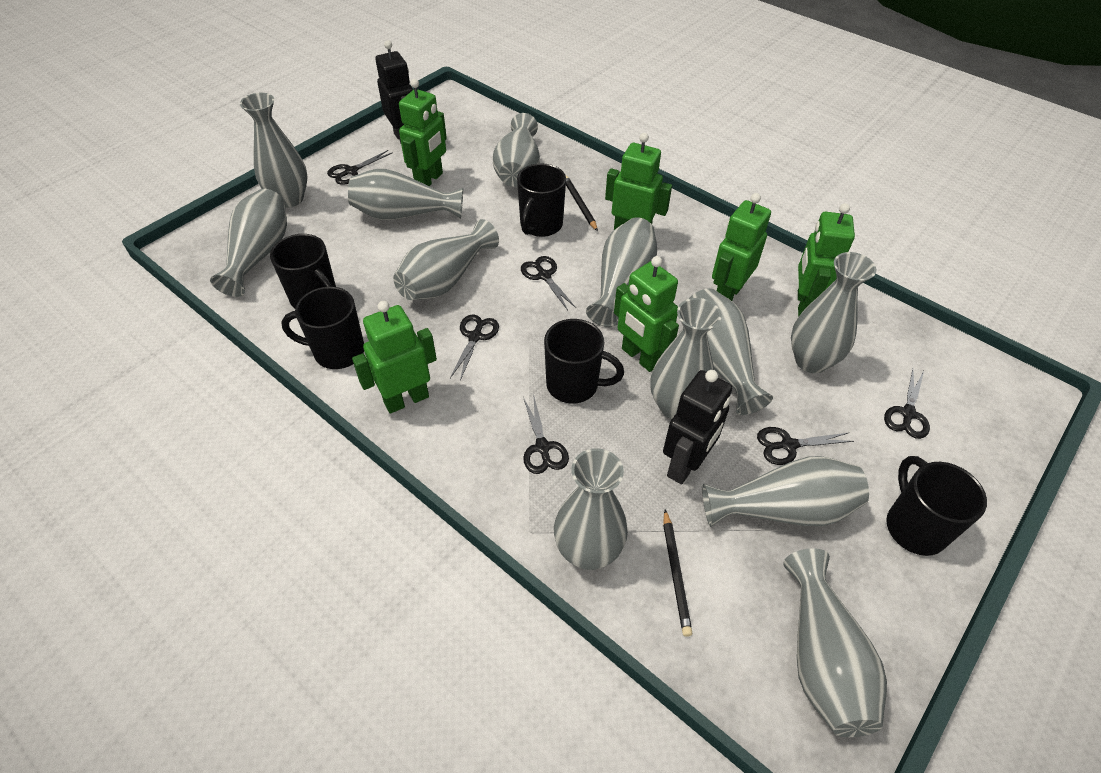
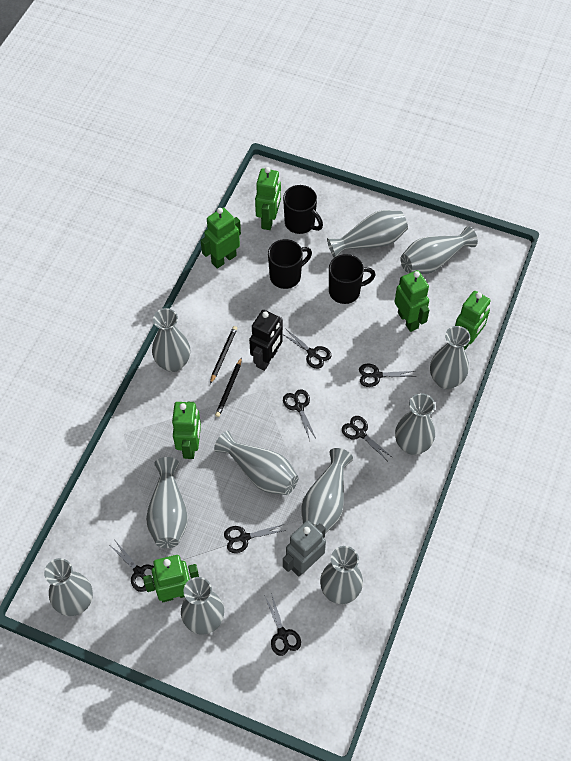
black mug: 5 -> 3
black robot: 2 -> 1
black scissors: 6 -> 7
grey robot: 0 -> 1
grey vase: 12 -> 11

